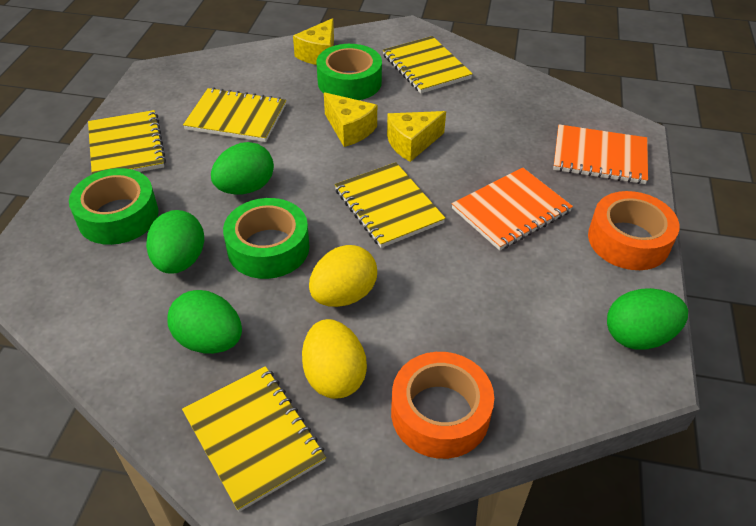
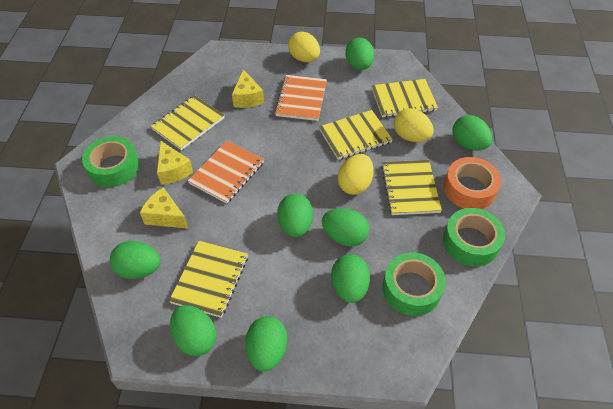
green egg: 4 -> 8
orange tape: 2 -> 1
yellow egg: 2 -> 3

